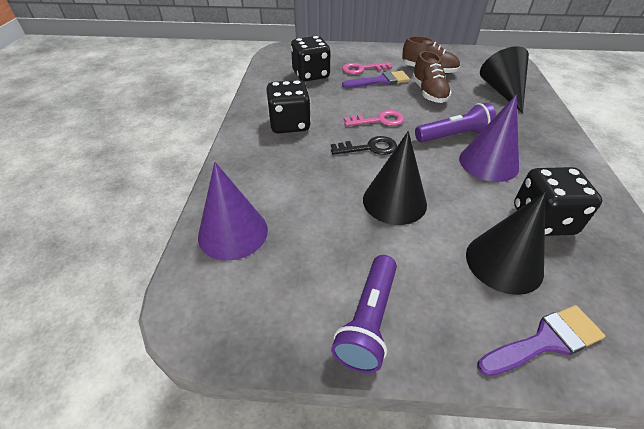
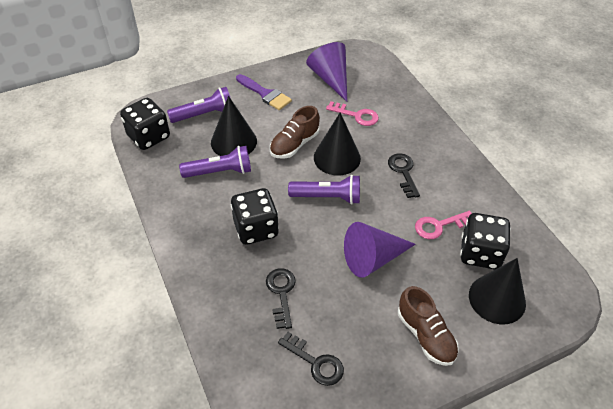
black key: 1 -> 3
purple brush: 2 -> 1
purple flashlight: 2 -> 3

